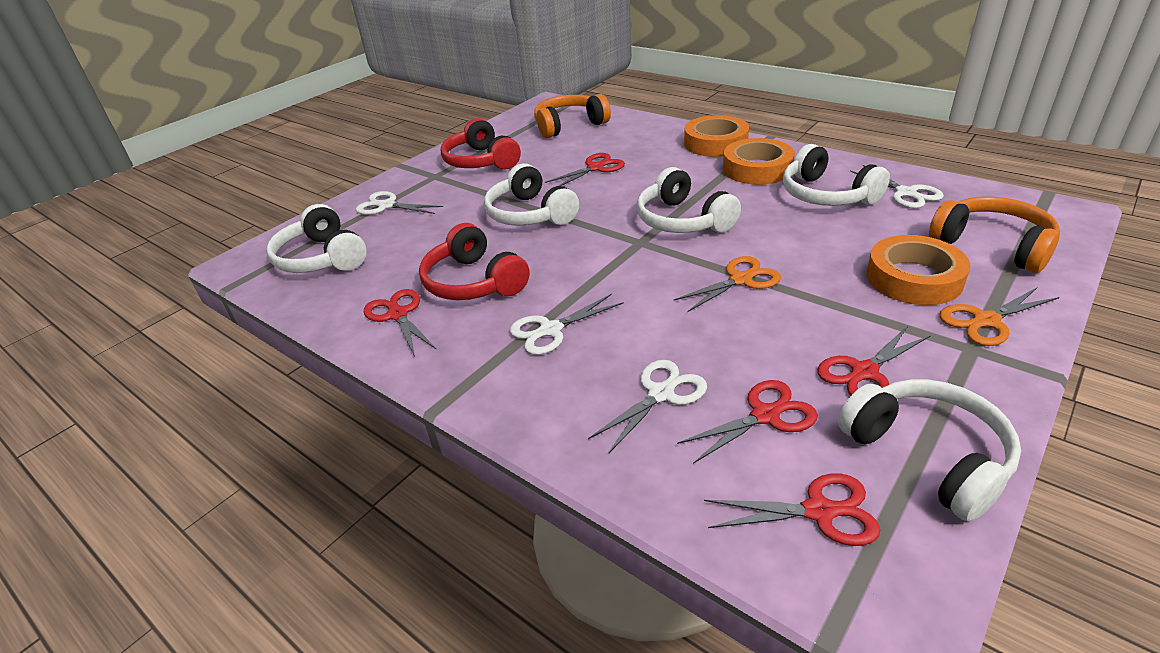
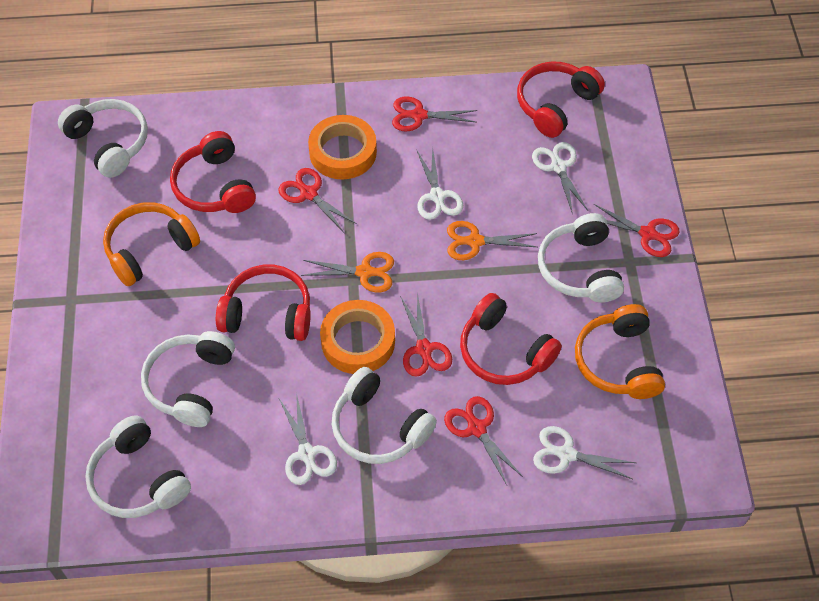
orange tape: 3 -> 2
red headphones: 2 -> 4

